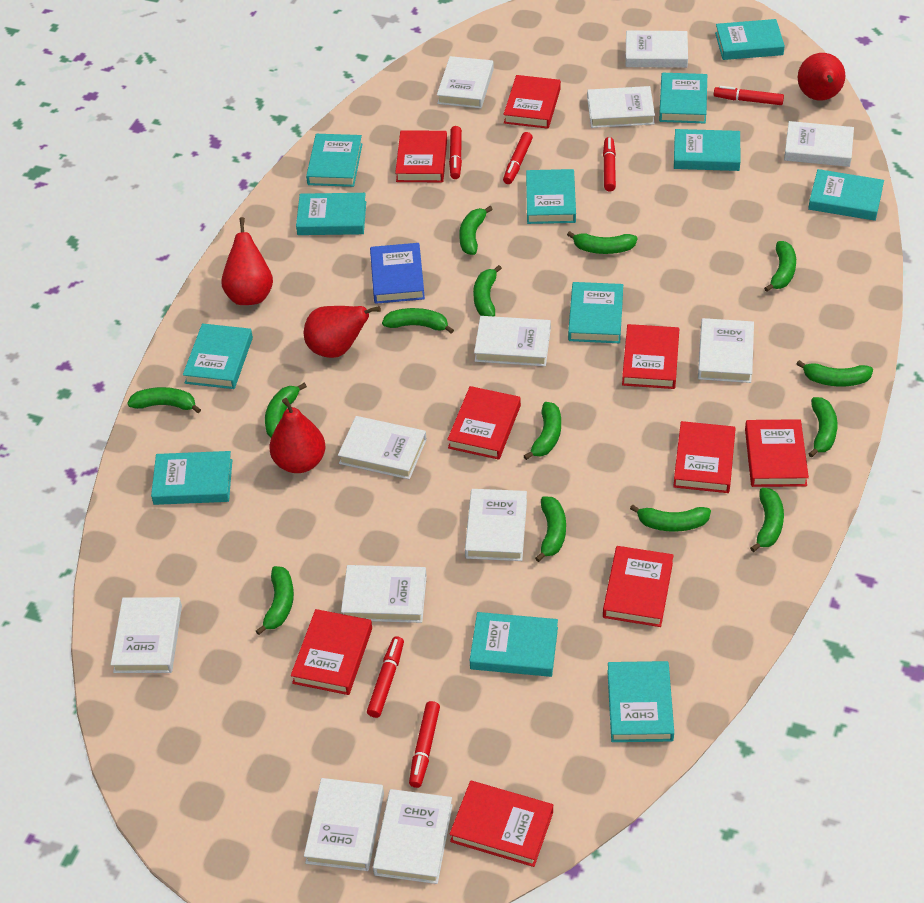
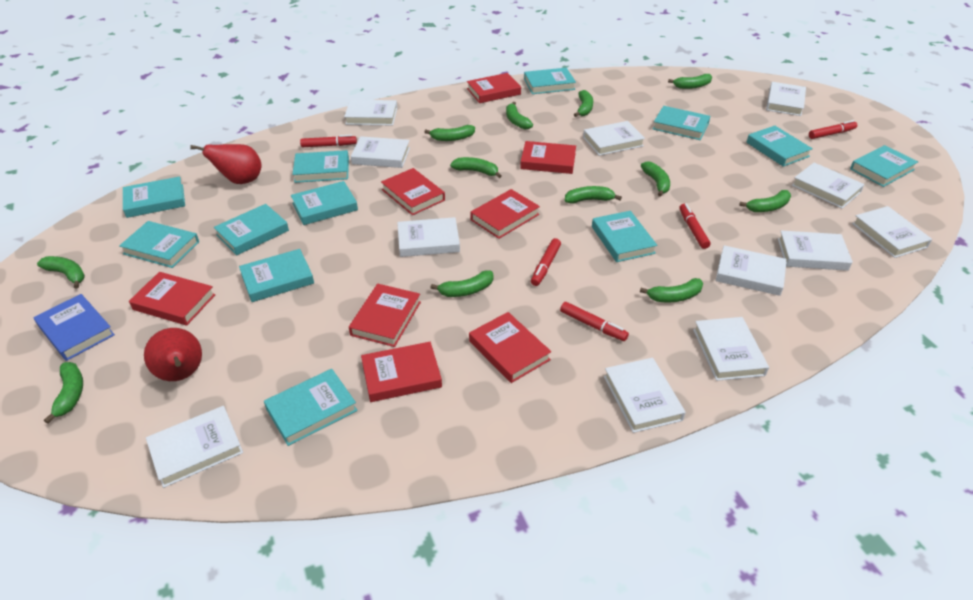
green banana: 14 -> 12
red book: 9 -> 8
red marker: 6 -> 5
red pear: 4 -> 2

